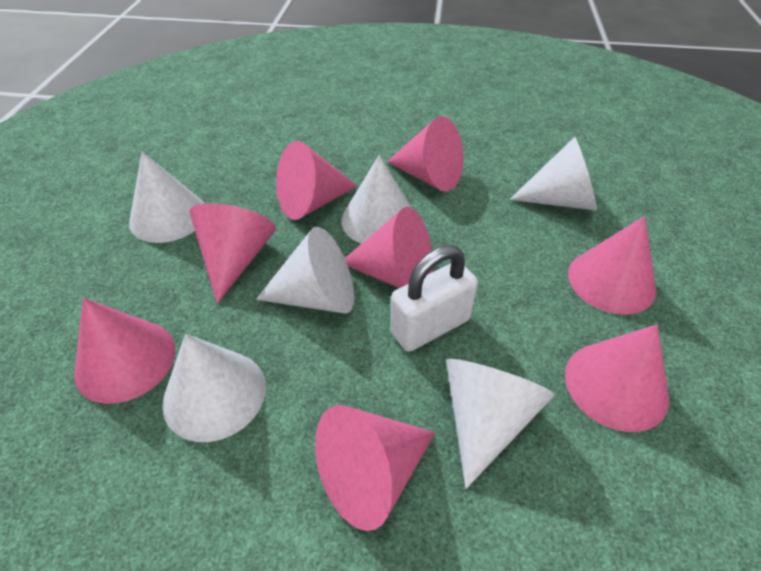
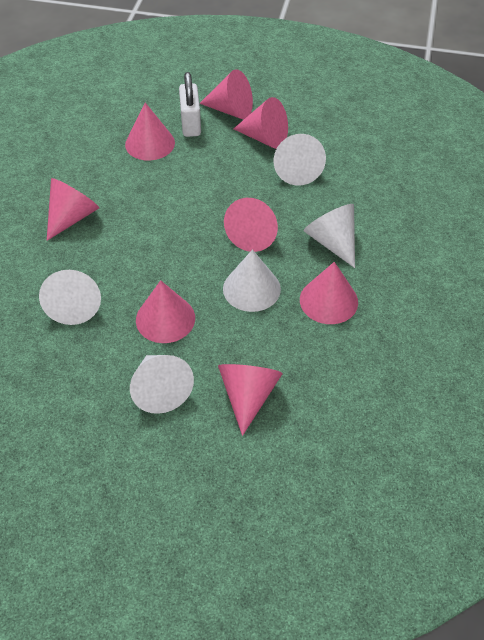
white cone: 6 -> 5

